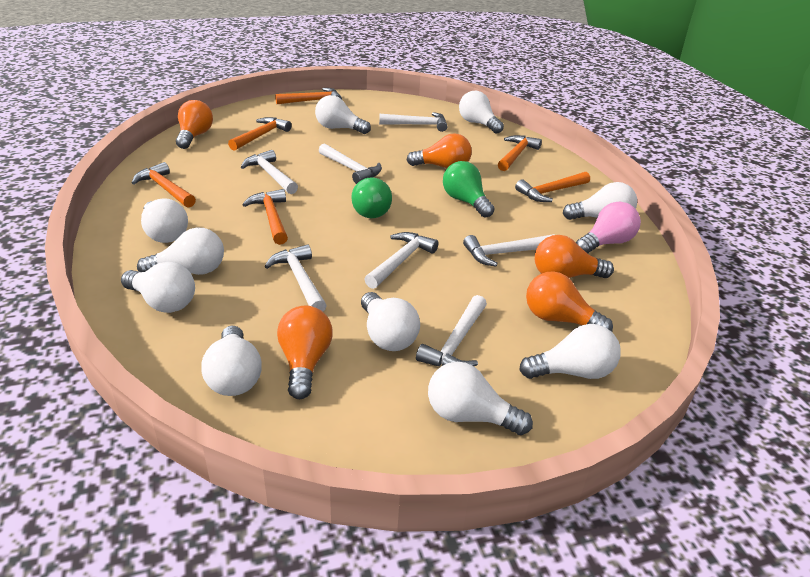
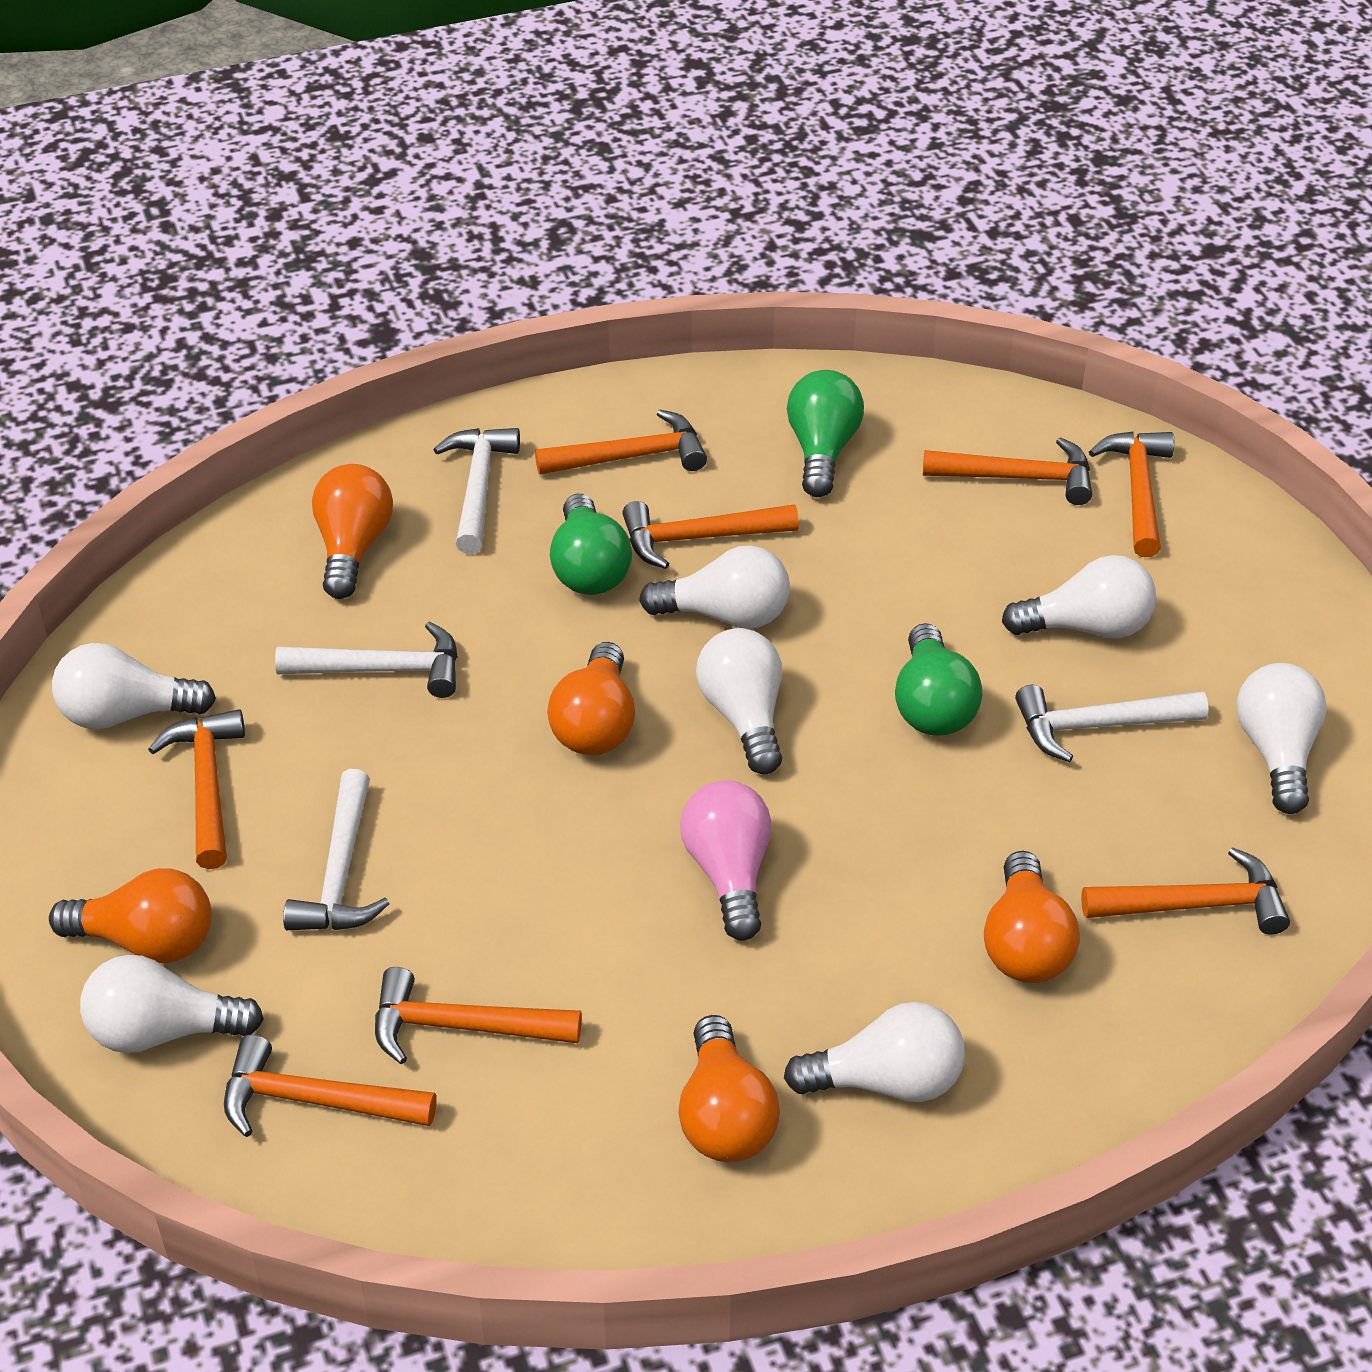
green light bulb: 2 -> 3
orange hammer: 6 -> 8
white hammer: 7 -> 4
white light bulb: 10 -> 7

